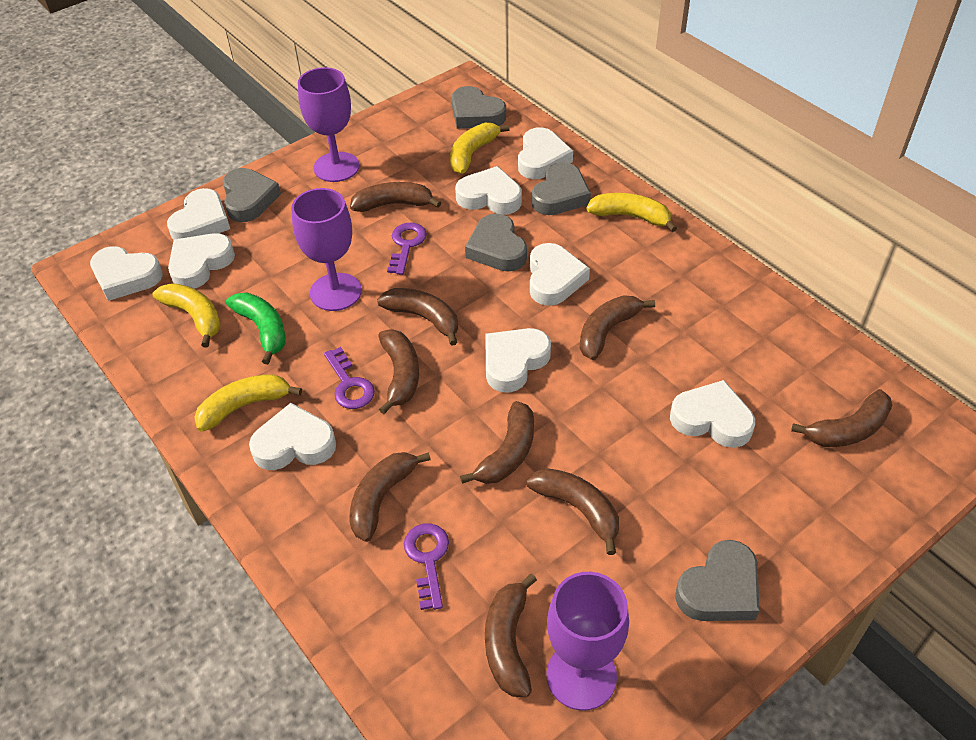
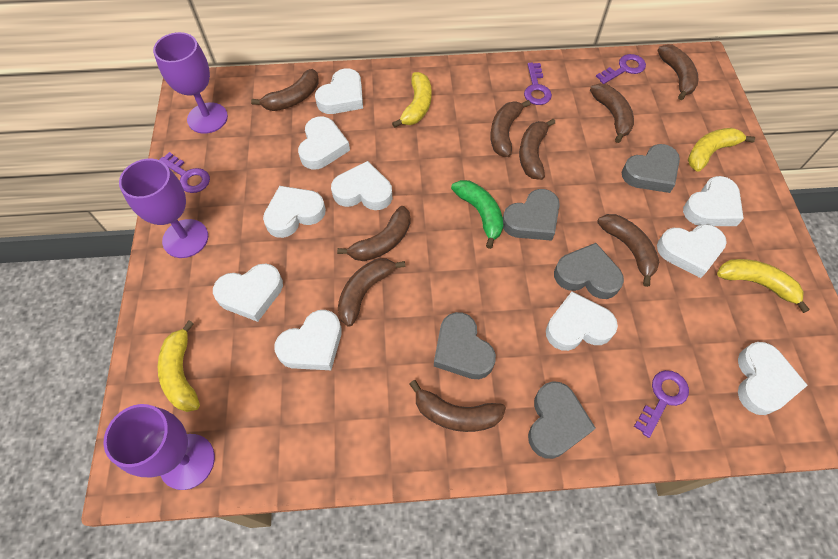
purple key: 3 -> 4
white heart: 9 -> 10

